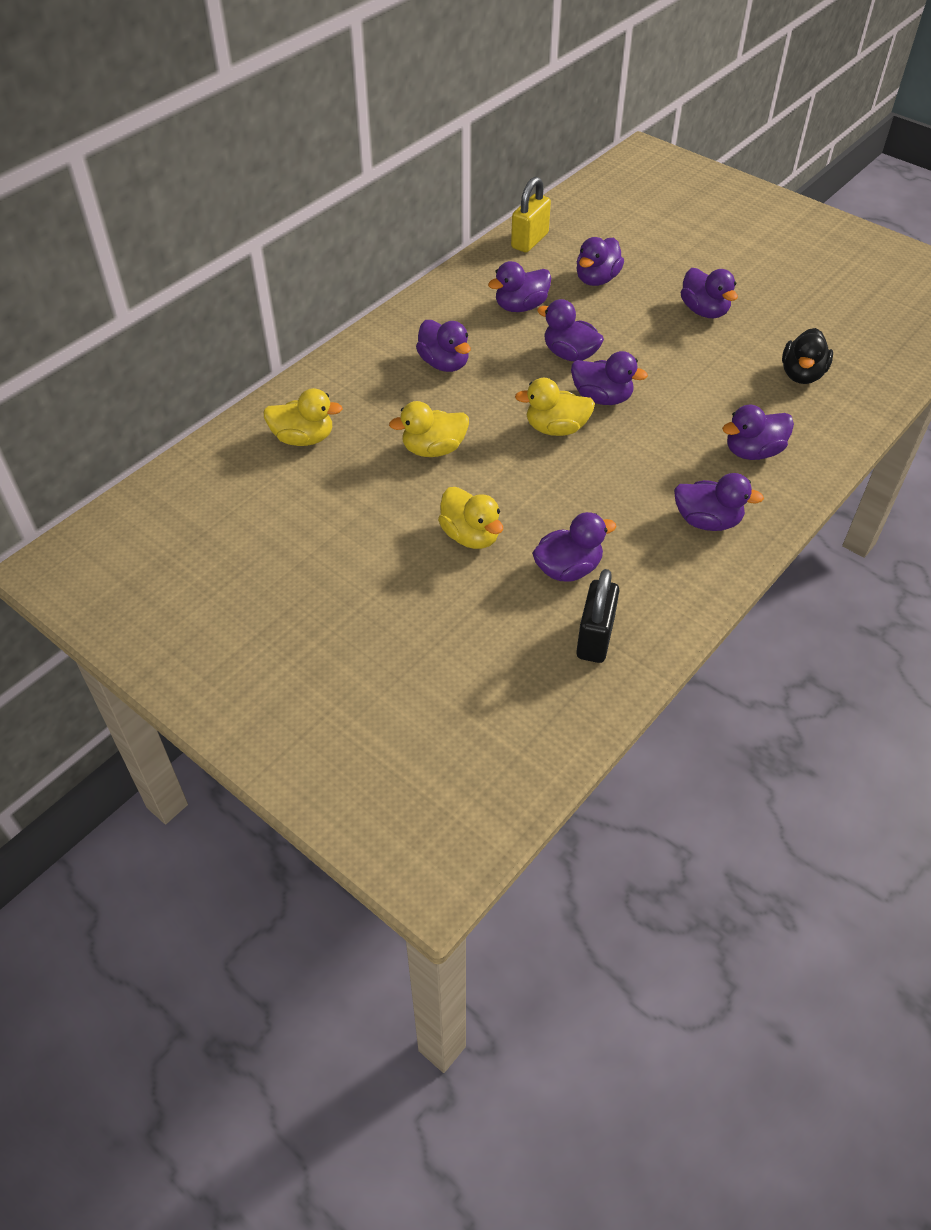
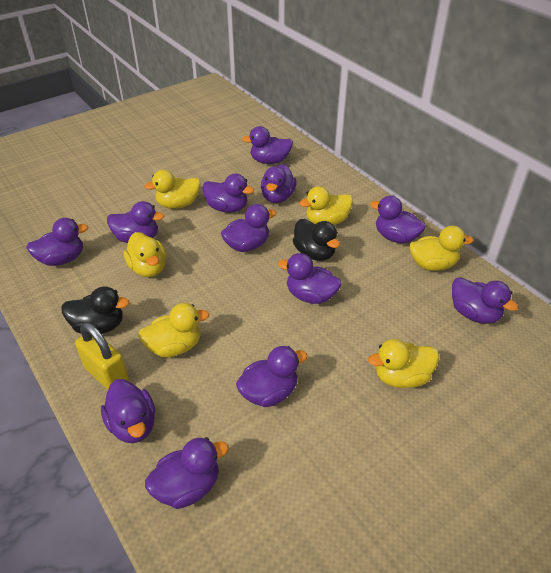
black duck: 1 -> 2
black padlock: 1 -> 0
purple duck: 9 -> 12
yellow duck: 4 -> 6

